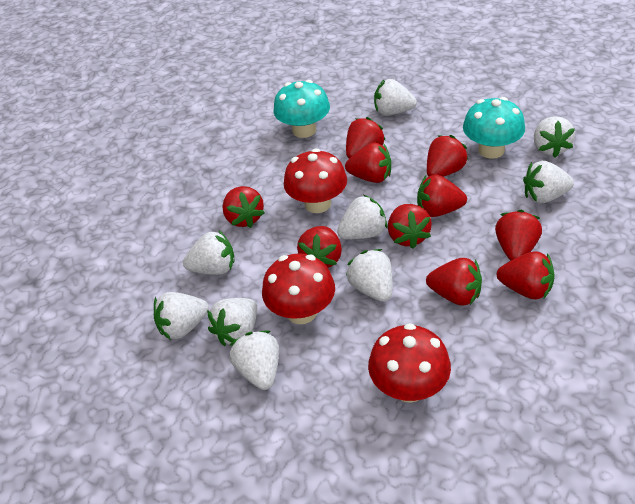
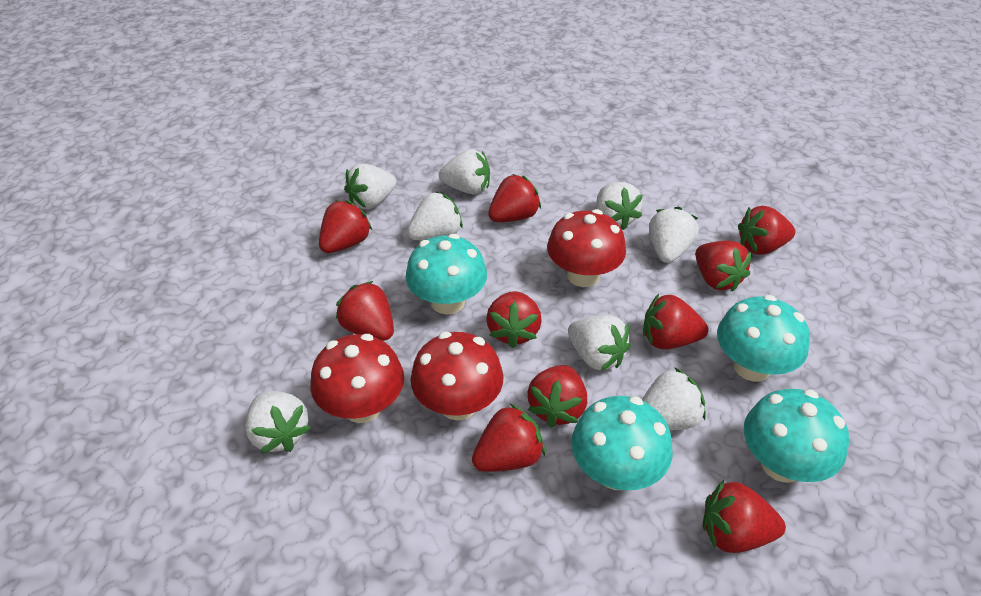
turquoise mushroom: 2 -> 4
white strawberry: 9 -> 8

